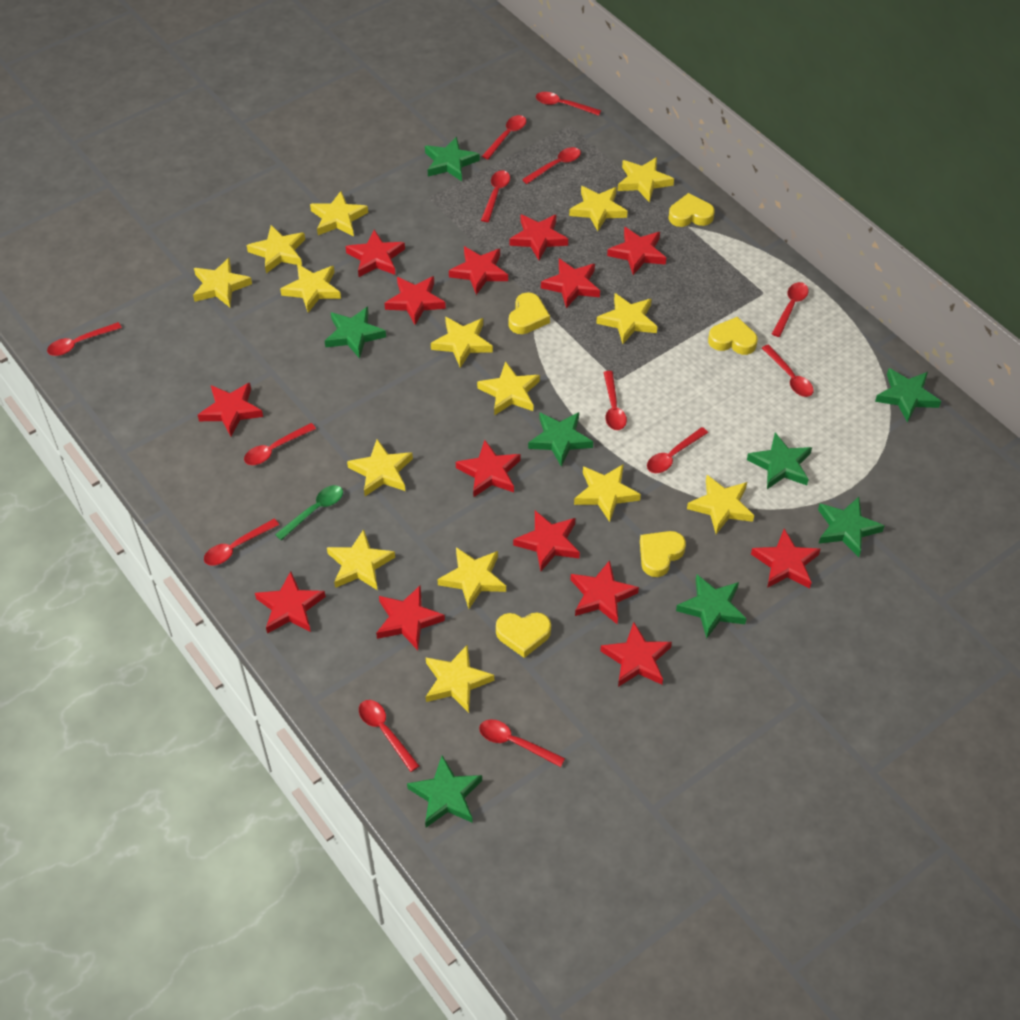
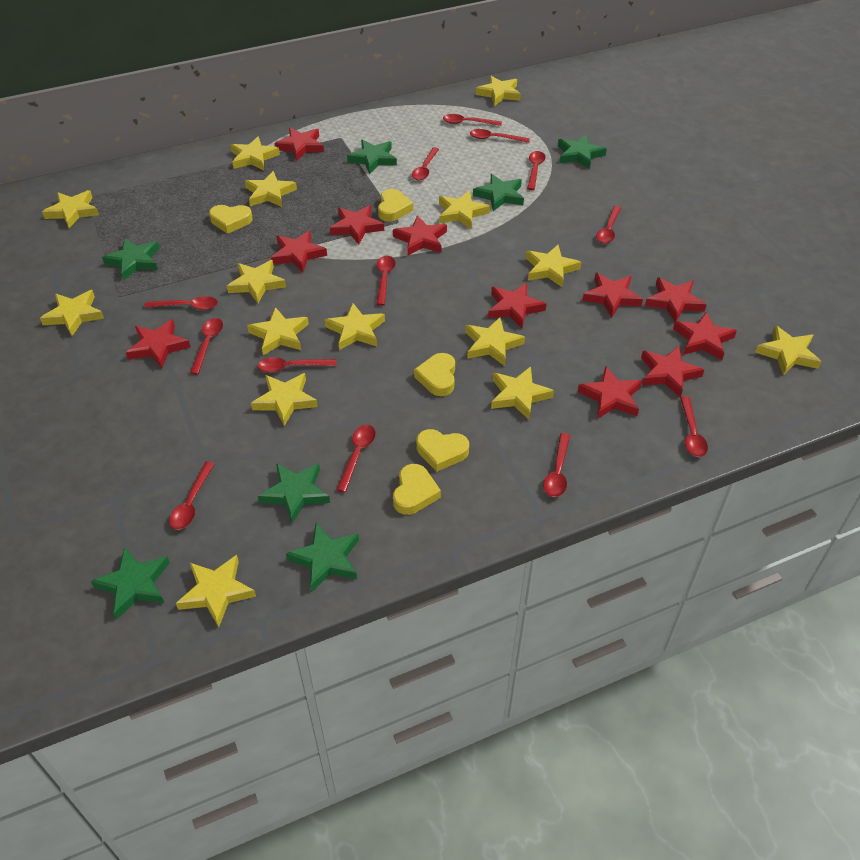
green spoon: 1 -> 0
green star: 8 -> 7
red star: 14 -> 11

